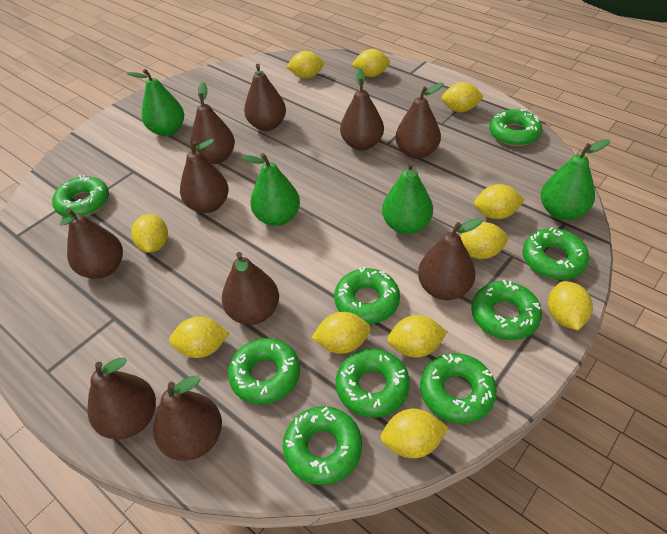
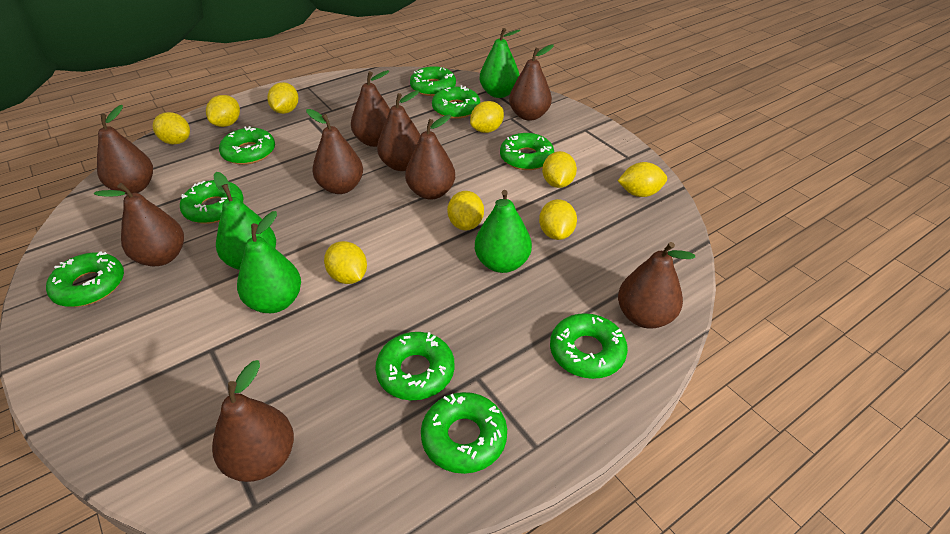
brown pear: 10 -> 9
yellow lemon: 11 -> 9

